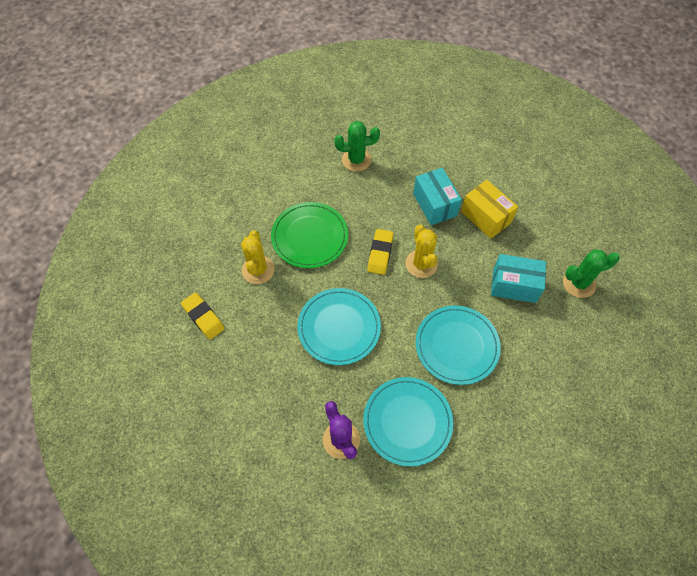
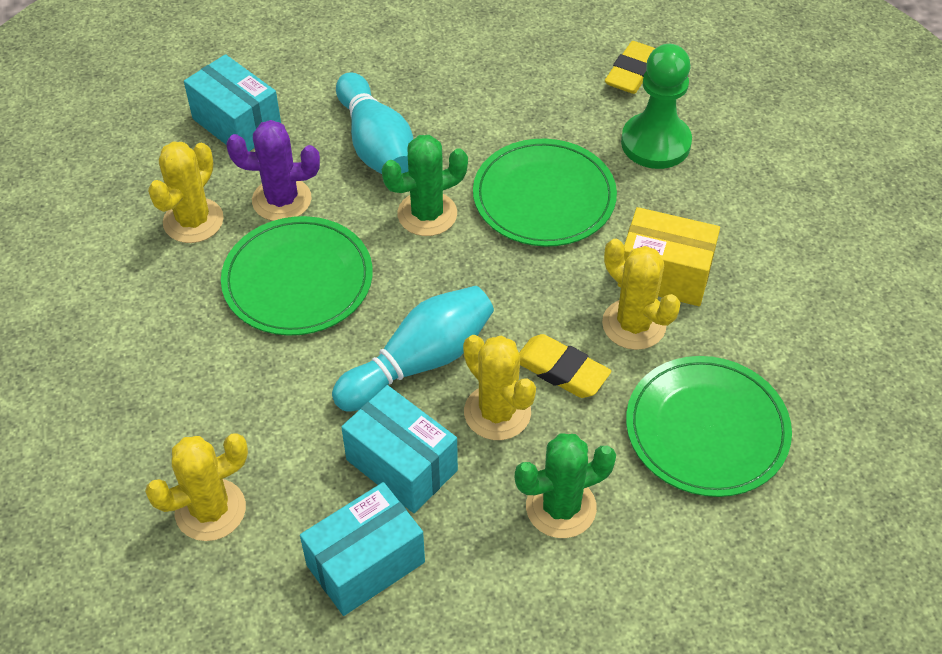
green pawn: 0 -> 1
green plate: 1 -> 3
turquoise bowling pin: 0 -> 2
turquoise box: 2 -> 3
turquoise plate: 3 -> 0
yellow cactus: 2 -> 4

